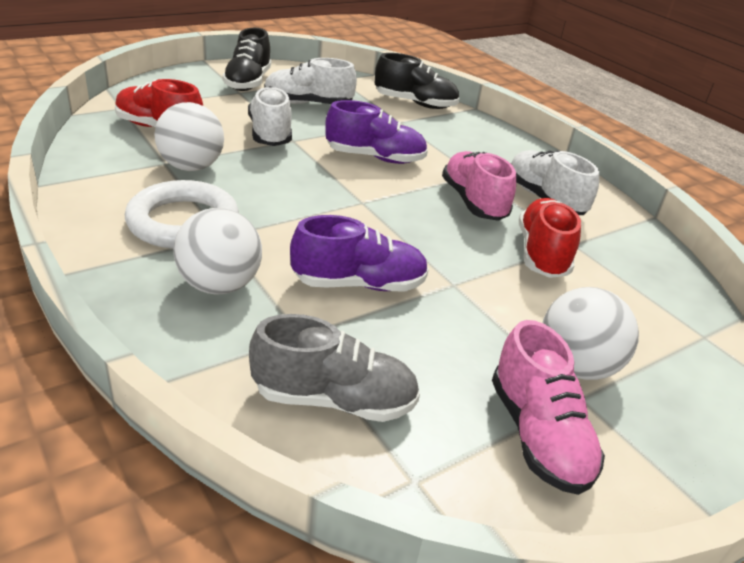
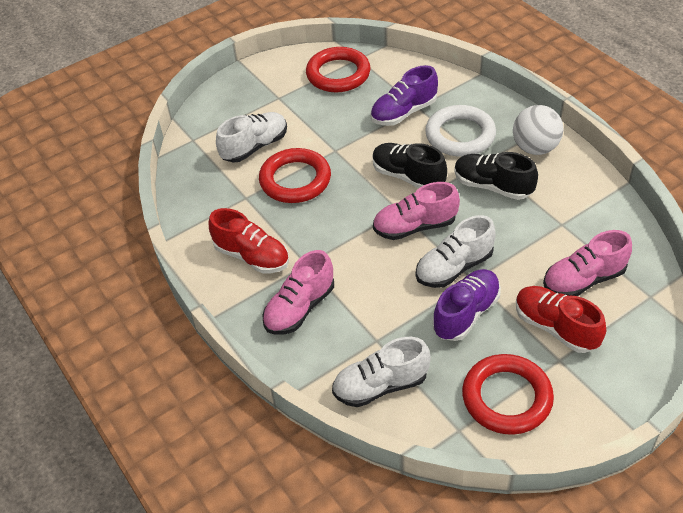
grey shoe: 1 -> 0
pink shoe: 2 -> 3
red ring: 0 -> 3
white ball: 3 -> 1

